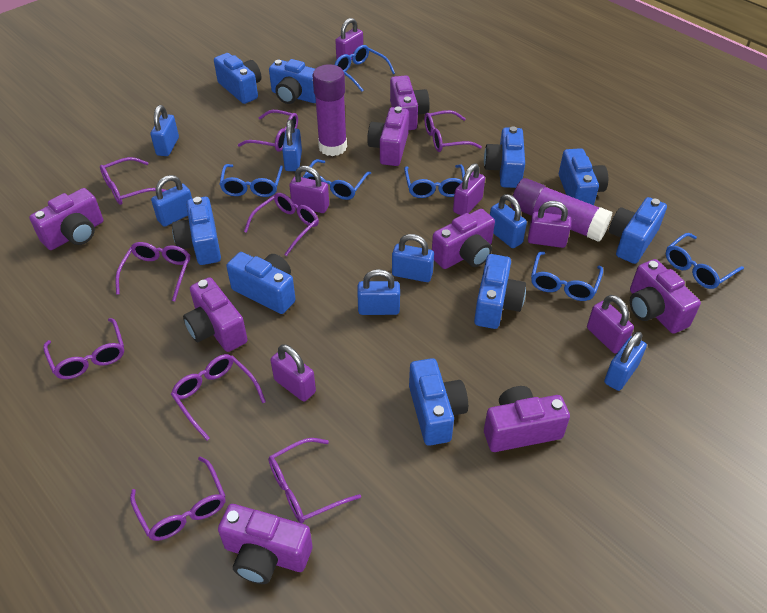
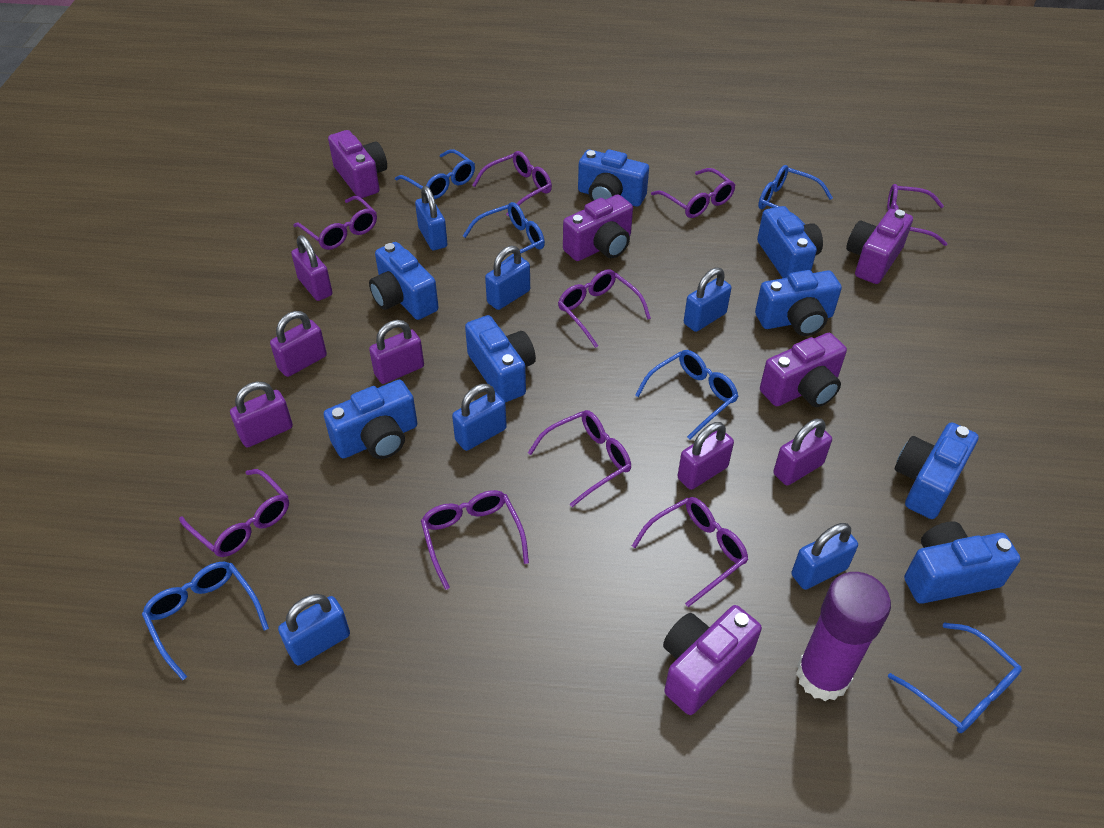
blue camera: 9 -> 8
blue padlock: 7 -> 6
purple camera: 8 -> 5
purple glue stick: 2 -> 1

